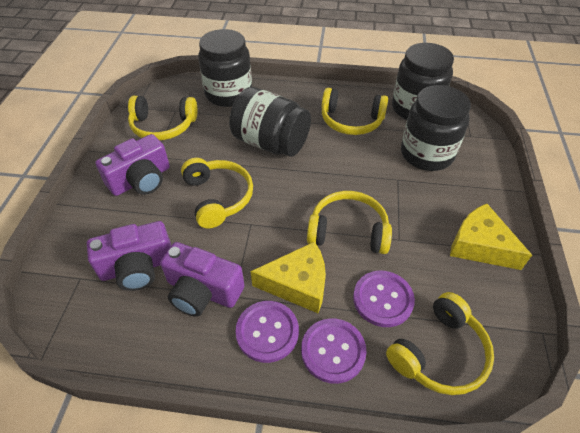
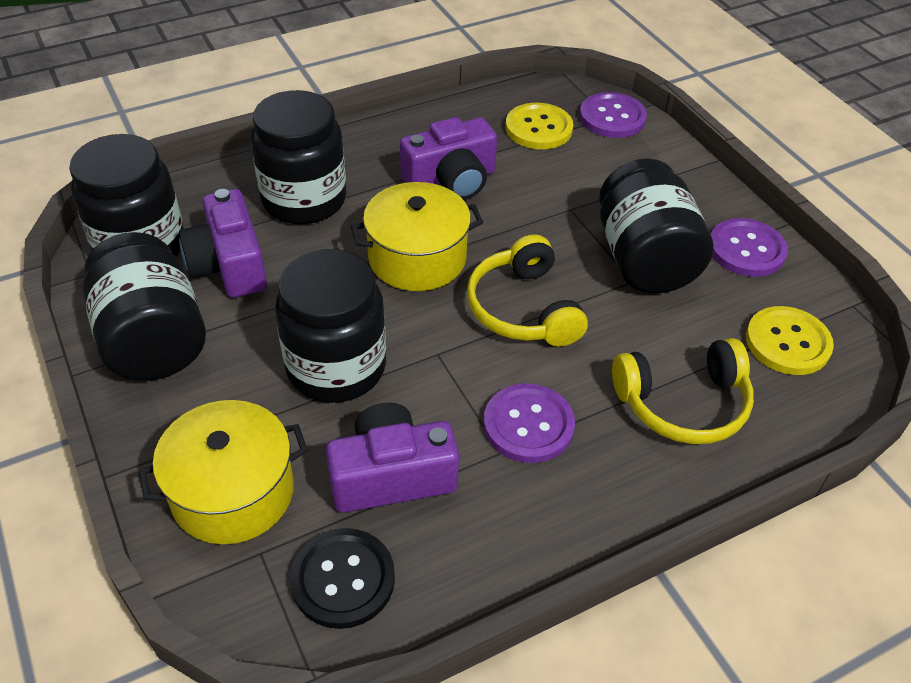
black button: 0 -> 1
black jar: 4 -> 5
yellow button: 0 -> 2
yellow cheese: 2 -> 0
yellow headphones: 5 -> 2
yellow pot: 0 -> 2

